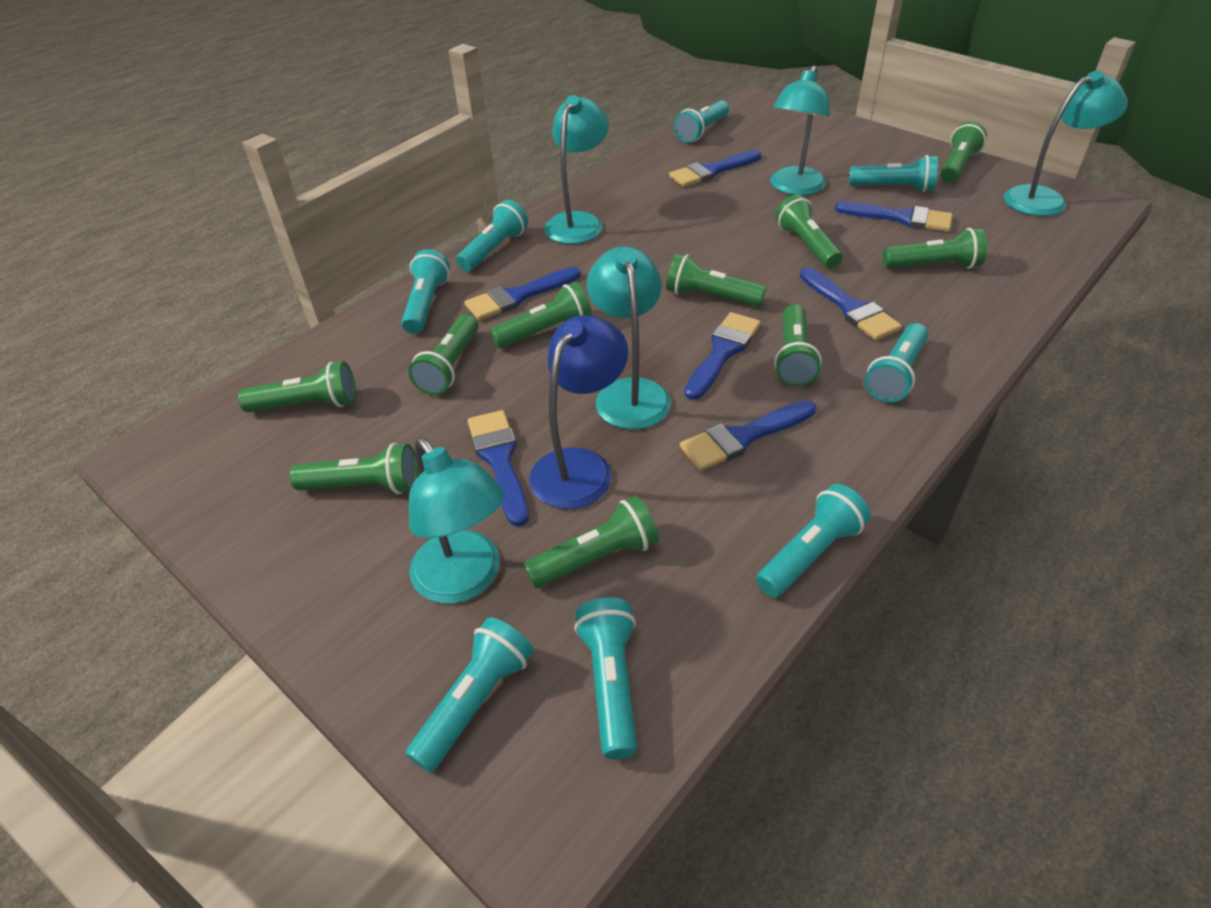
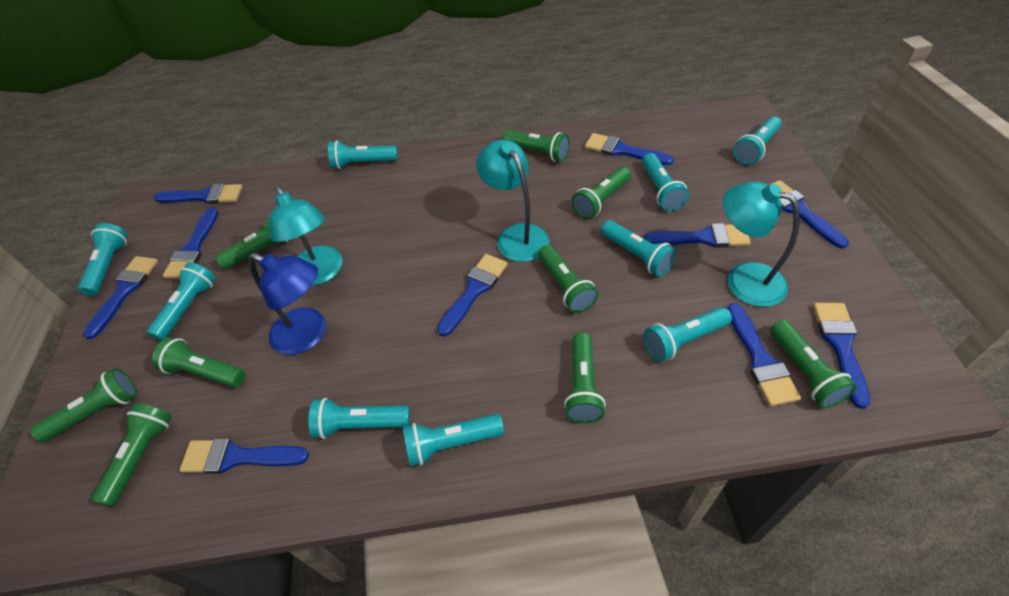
blue brush: 7 -> 10
green flashlight: 10 -> 9
turquoise flashlight: 8 -> 9
turquoise lamp: 5 -> 3

